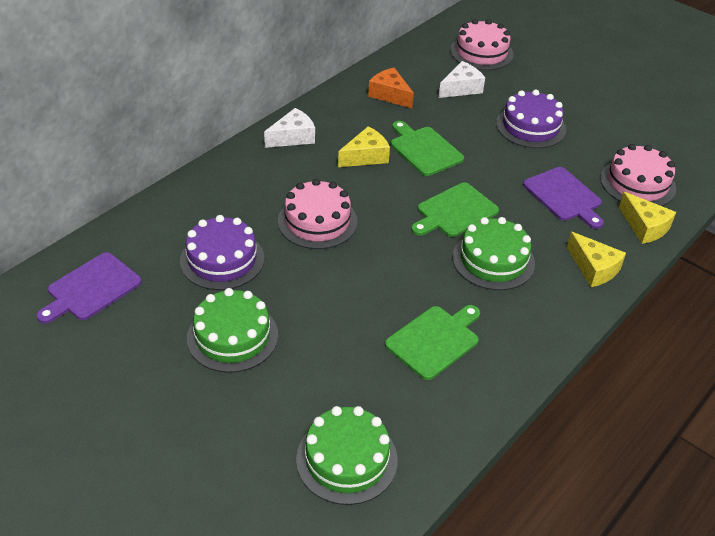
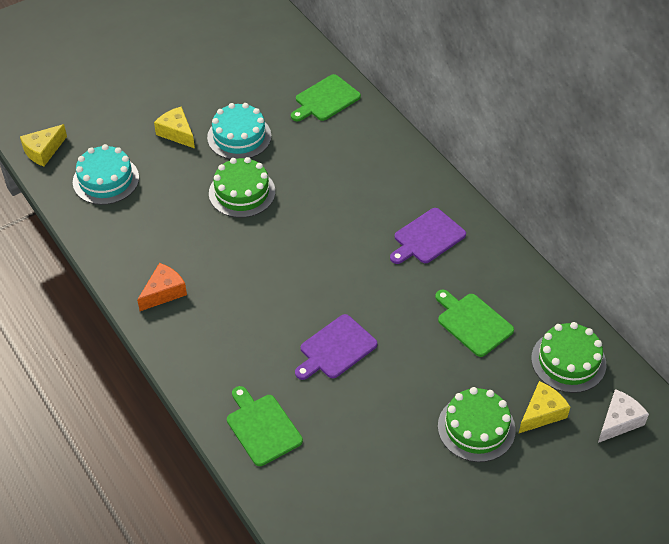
pink cake: 3 -> 0
purple cake: 2 -> 0
turquoise cake: 0 -> 2
white cheese: 2 -> 1

